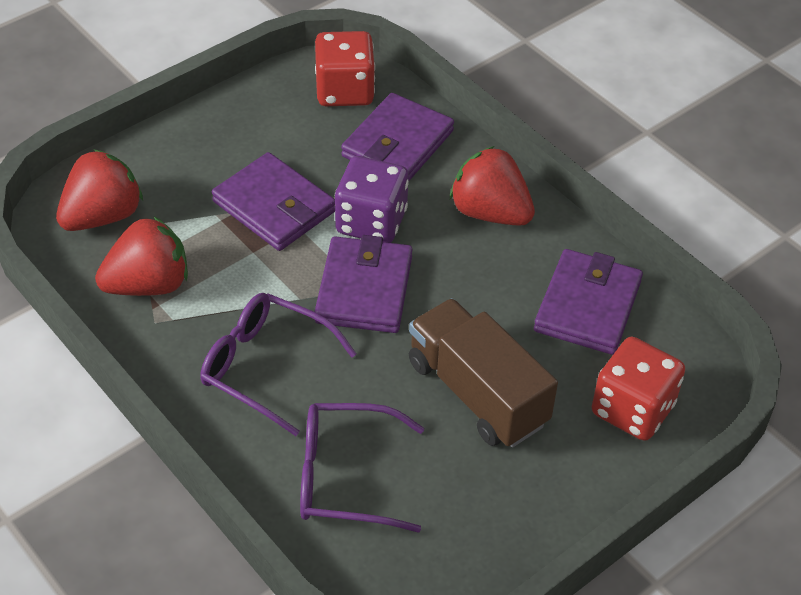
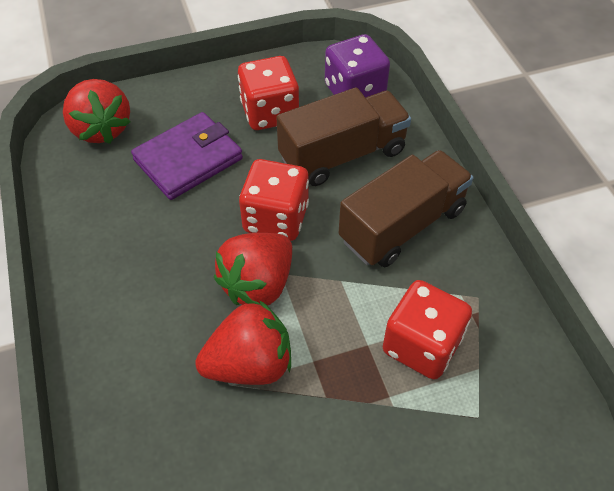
brown truck: 1 -> 2
purple glasses: 2 -> 0
purple wallet: 4 -> 1
red dice: 2 -> 3

